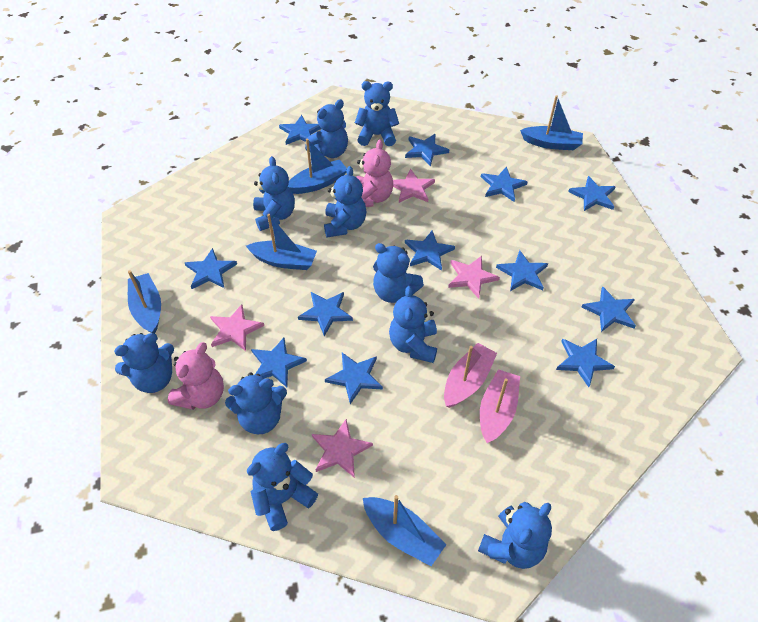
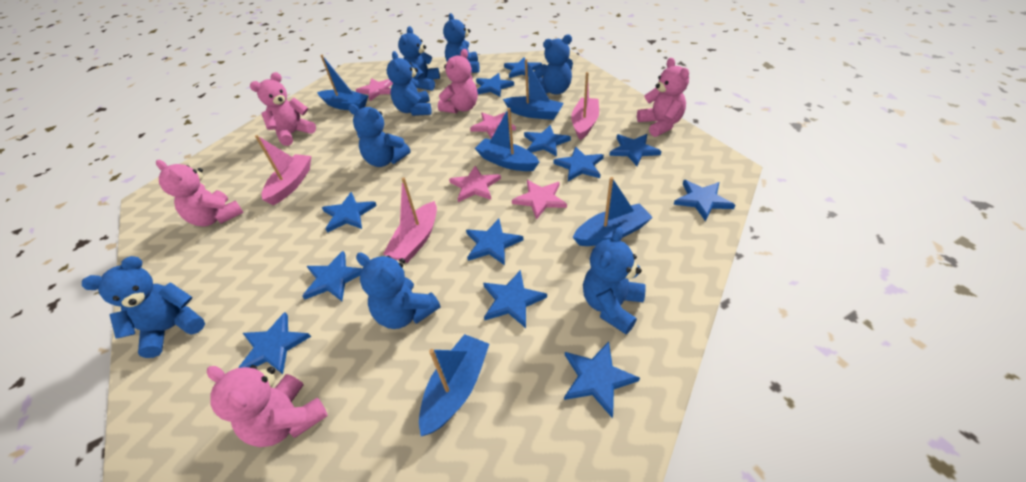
blue teddy bear: 10 -> 8
pink boat: 2 -> 3
pink teddy bear: 2 -> 5

